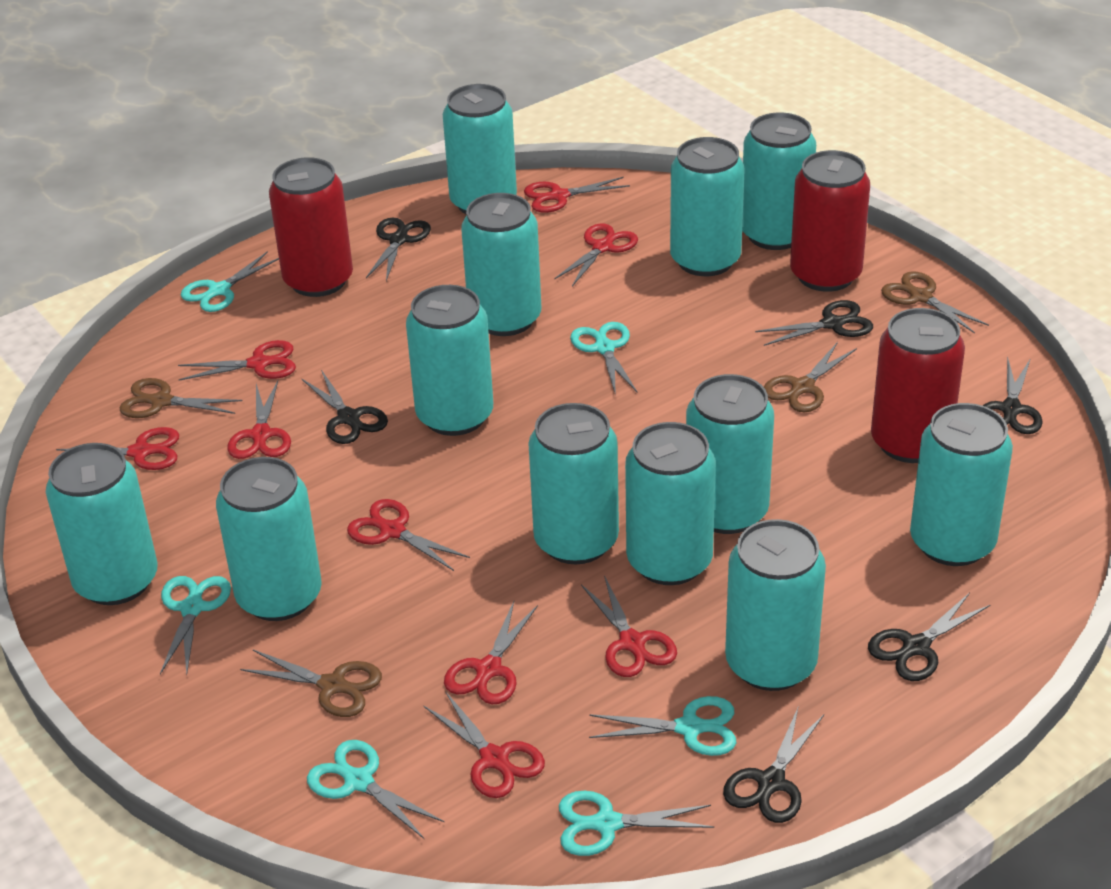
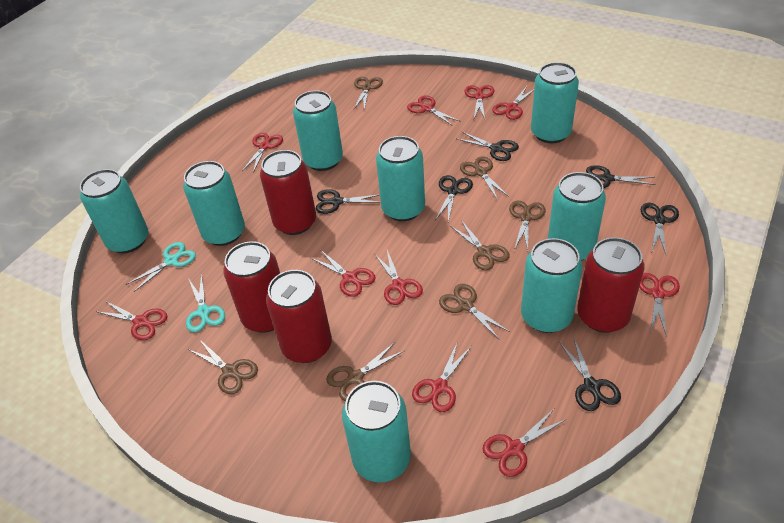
brown scissors: 4 -> 7
red can: 3 -> 4
red scissors: 9 -> 10
turquoise can: 12 -> 8
turquoise scissors: 6 -> 2

